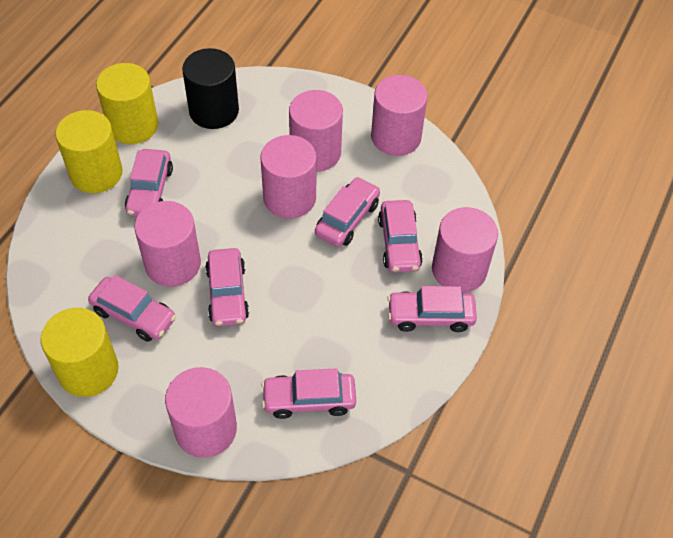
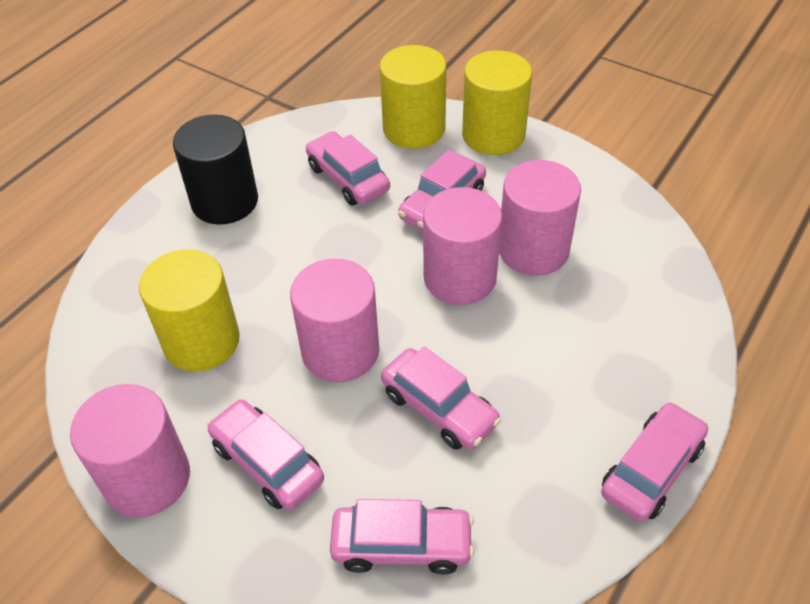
pink car: 7 -> 6
pink cylinder: 6 -> 4

